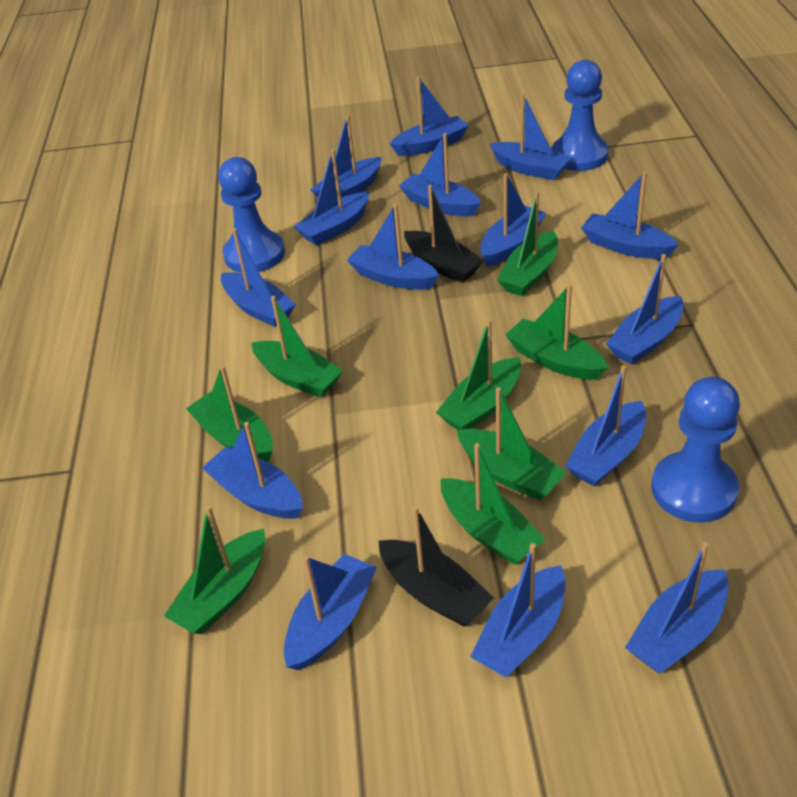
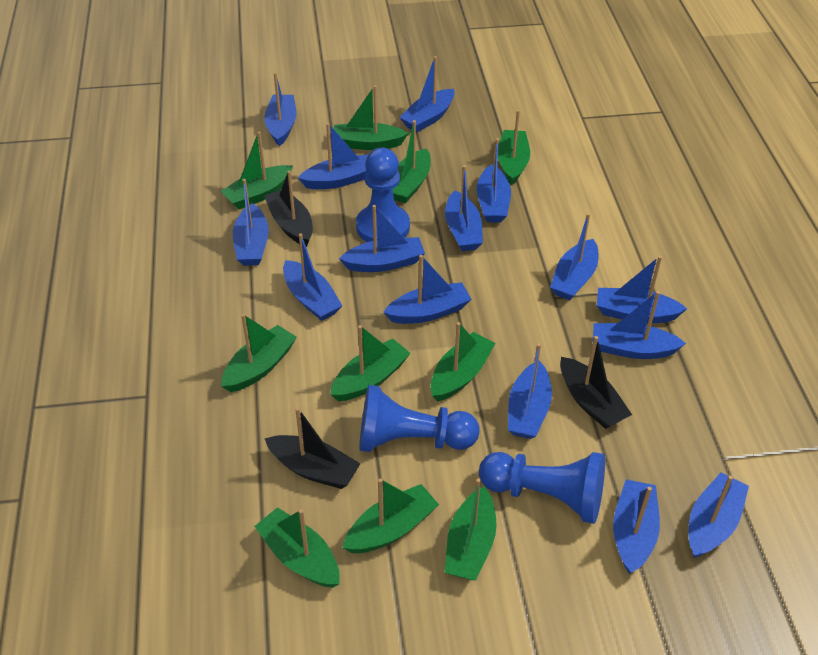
black boat: 2 -> 3
green boat: 8 -> 10

